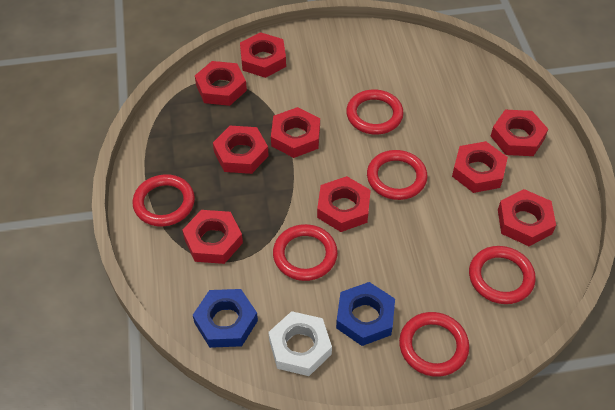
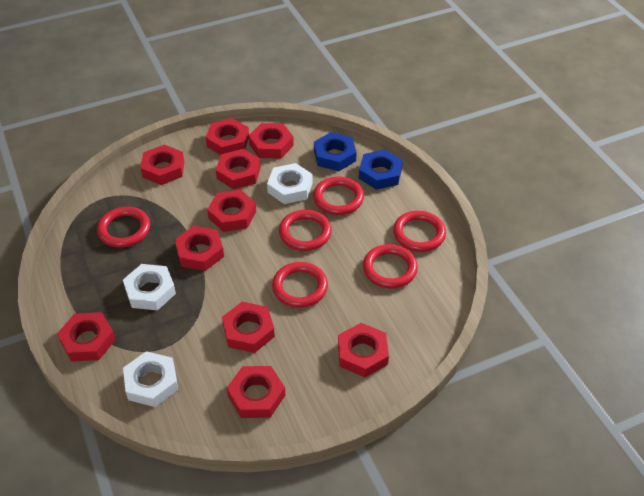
red nut: 9 -> 10
white nut: 1 -> 3

